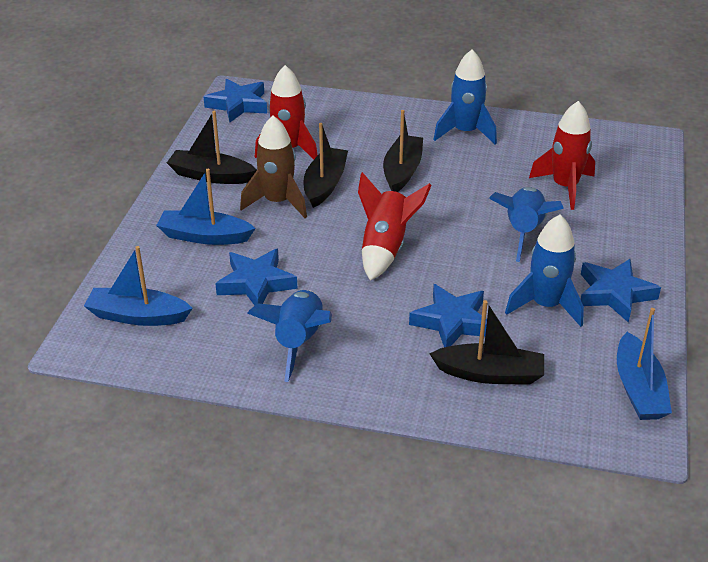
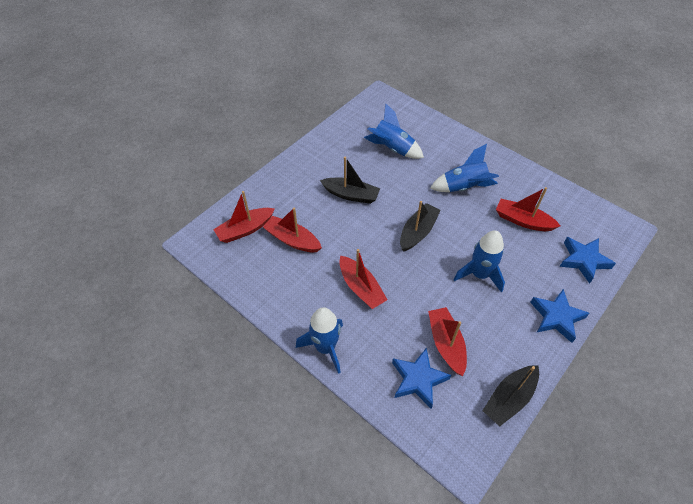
black boat: 4 -> 3
blue boat: 3 -> 0
blue star: 4 -> 3
brown rocket: 1 -> 0
red boat: 0 -> 5
red rocket: 3 -> 0

